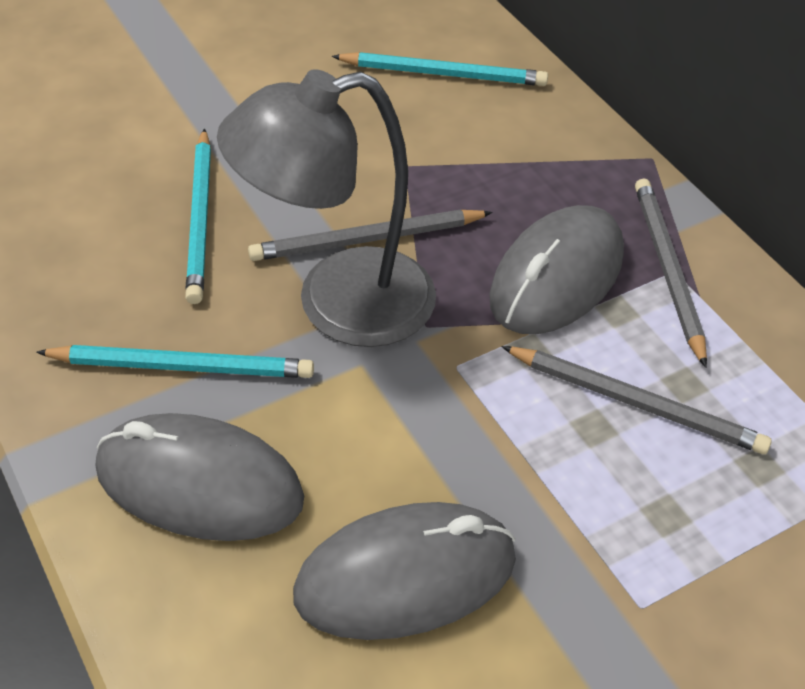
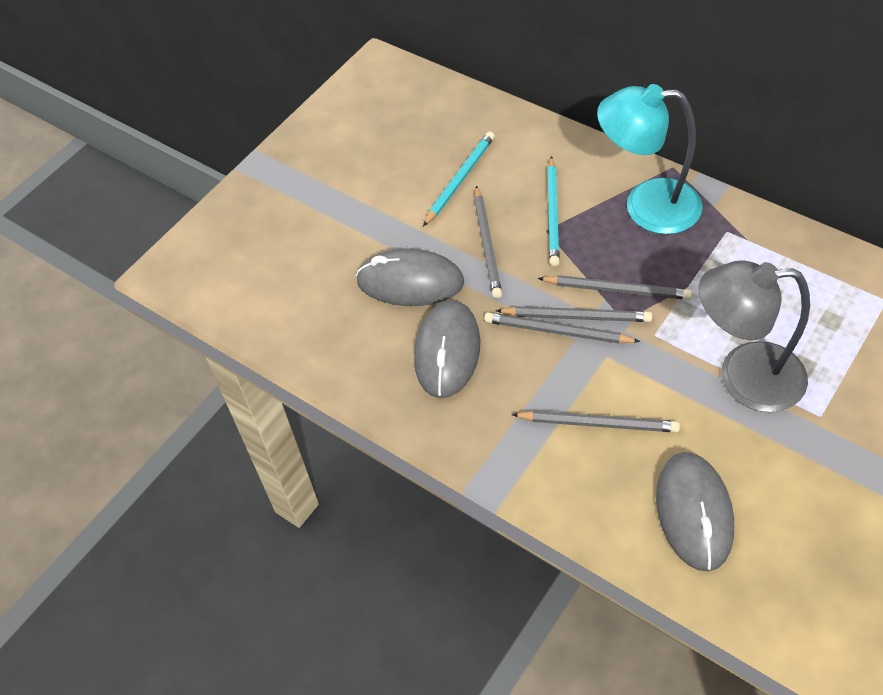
grey pencil: 3 -> 5
turquoise lamp: 0 -> 1
turquoise pencil: 3 -> 2

